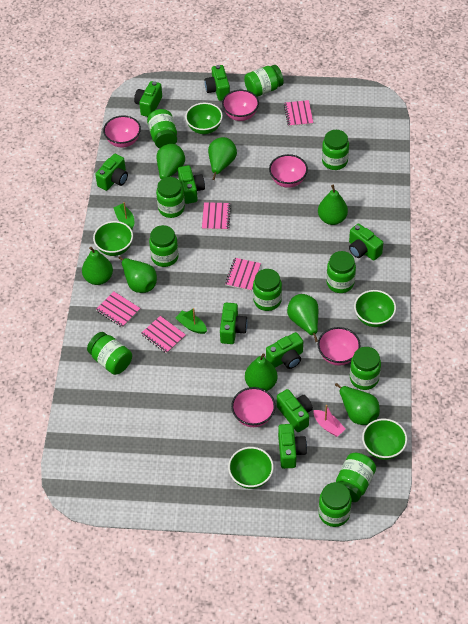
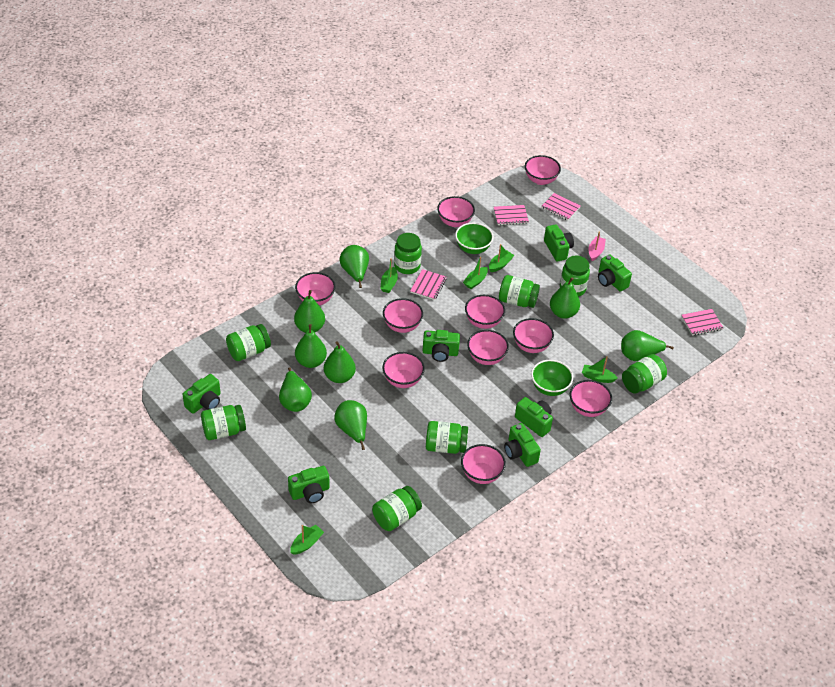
green boat: 2 -> 5
green bowl: 5 -> 2
green camera: 9 -> 7
green jar: 11 -> 8
pink bowl: 5 -> 10
pink notebook: 5 -> 4

